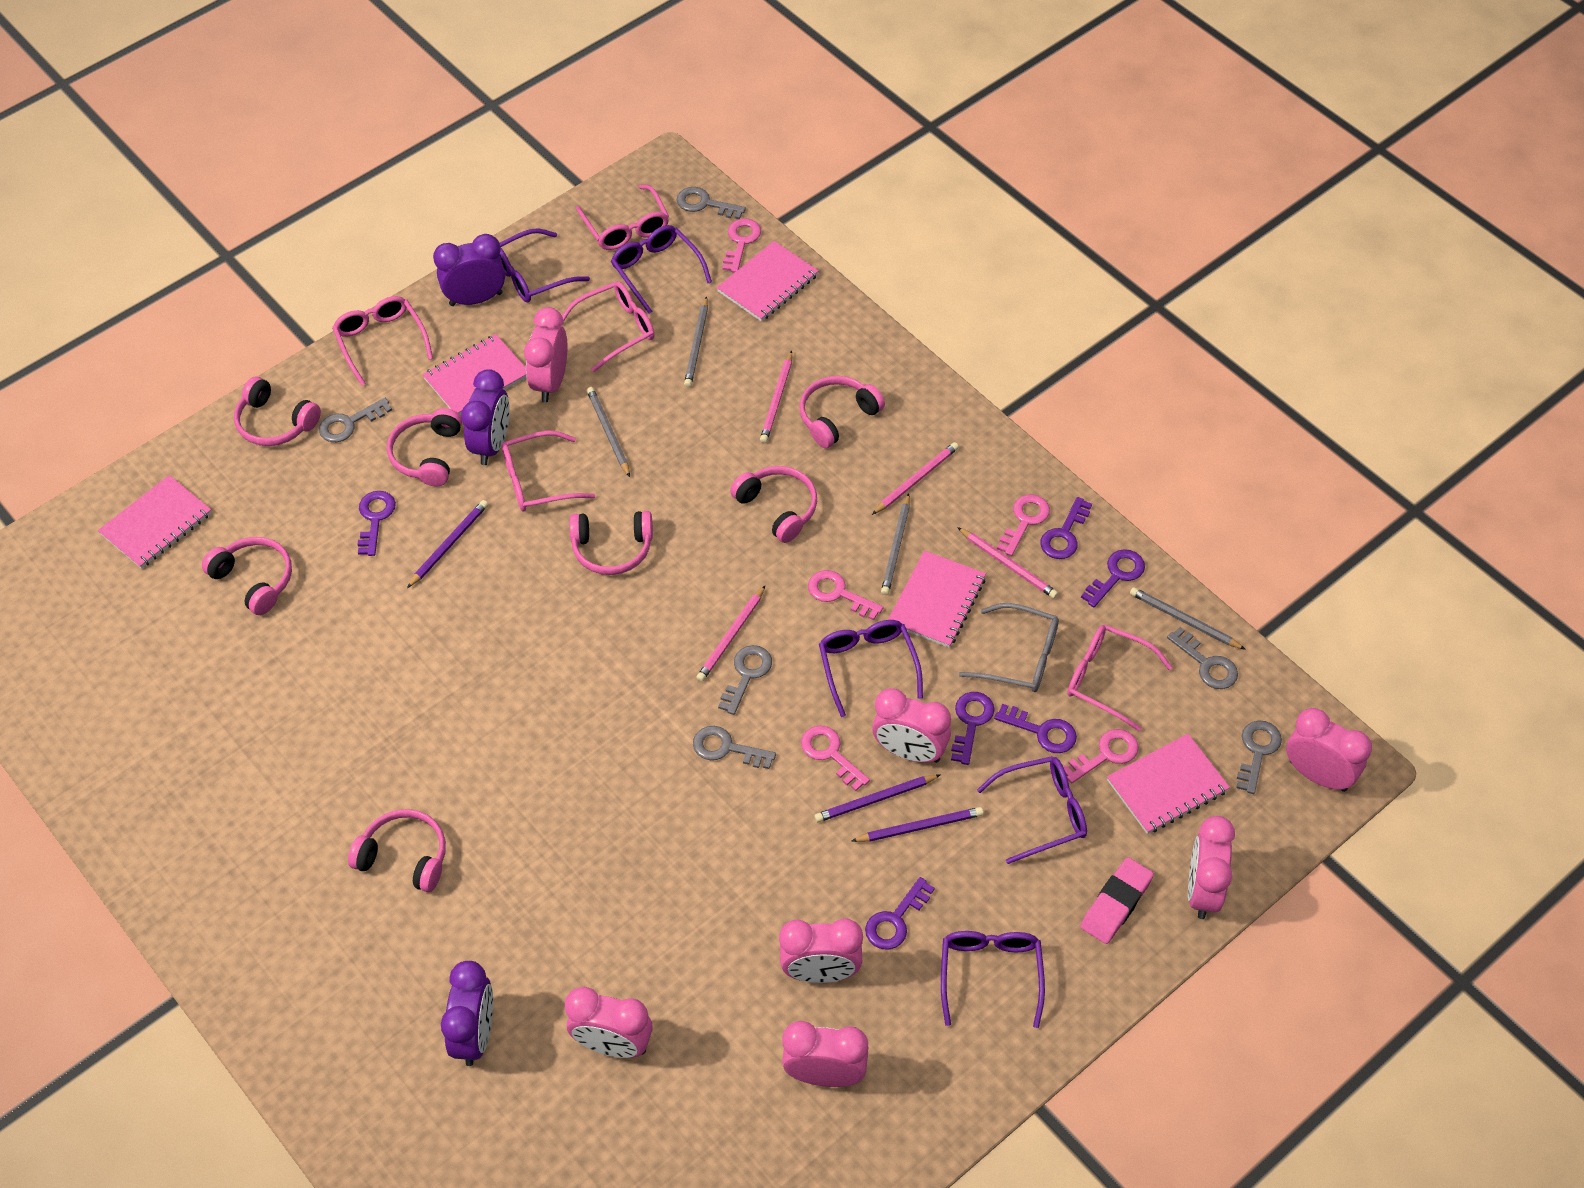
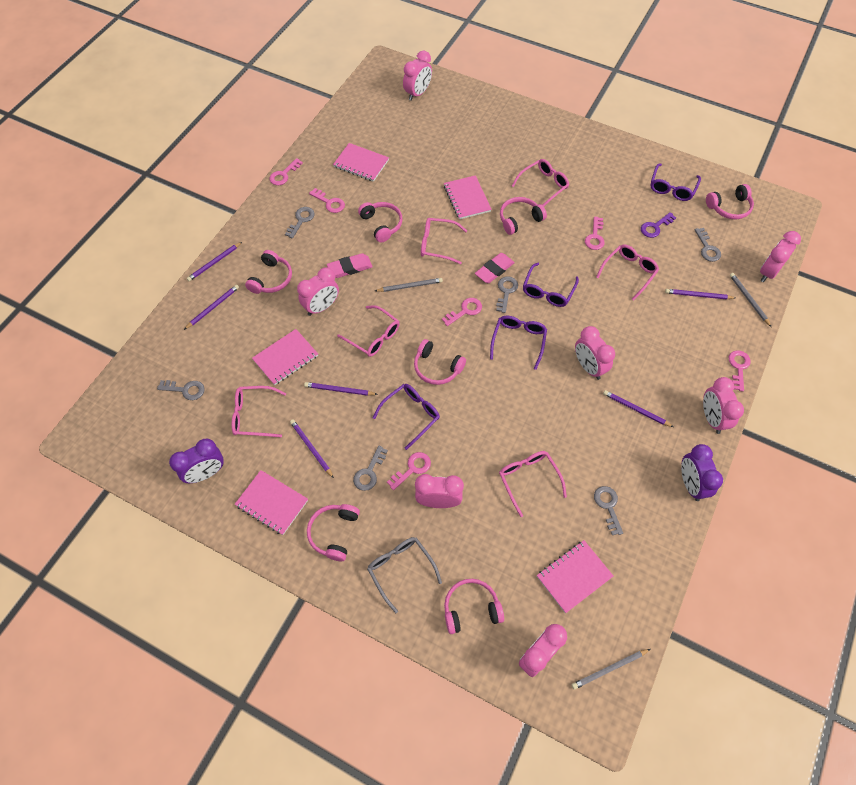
grey pencil: 4 -> 3
pink eraser: 1 -> 2
pink glasses: 5 -> 6
pink key: 5 -> 6
pink pencil: 4 -> 0
purple clock: 3 -> 2
purple glasses: 5 -> 4
purple key: 6 -> 1
purple pencil: 3 -> 6

